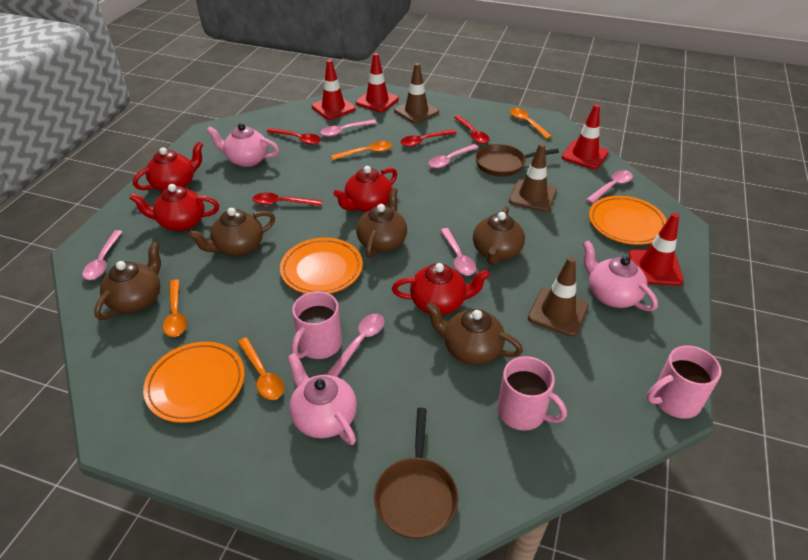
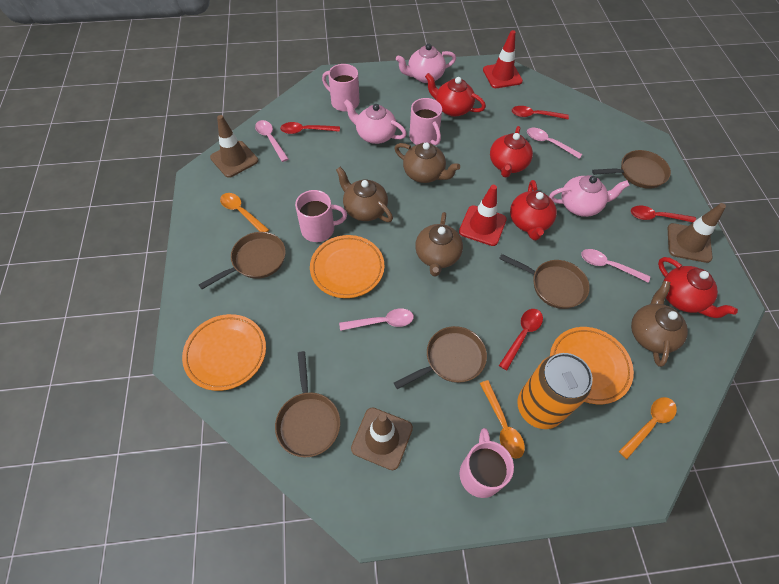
brown pan: 2 -> 5
brown teapot: 5 -> 4
orange can: 0 -> 1
orange spoon: 4 -> 3
pink mug: 3 -> 4
pink spoon: 6 -> 4
red traffic cone: 4 -> 2

